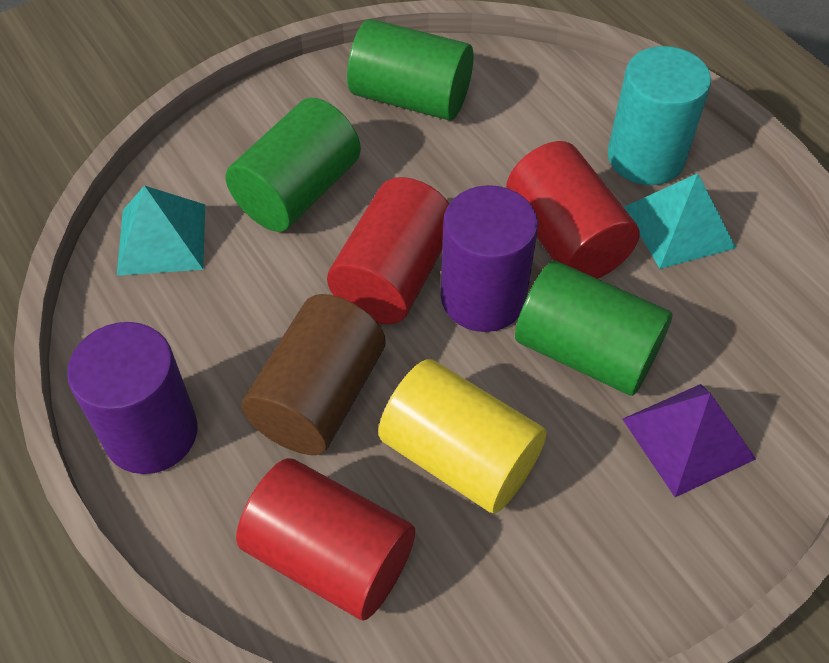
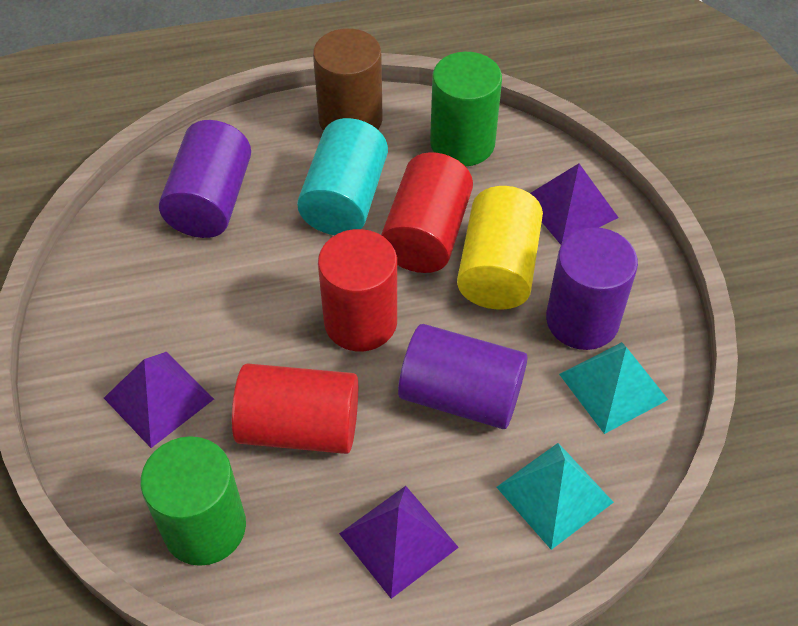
green cylinder: 3 -> 2
purple cylinder: 2 -> 3
purple pyramid: 1 -> 3

